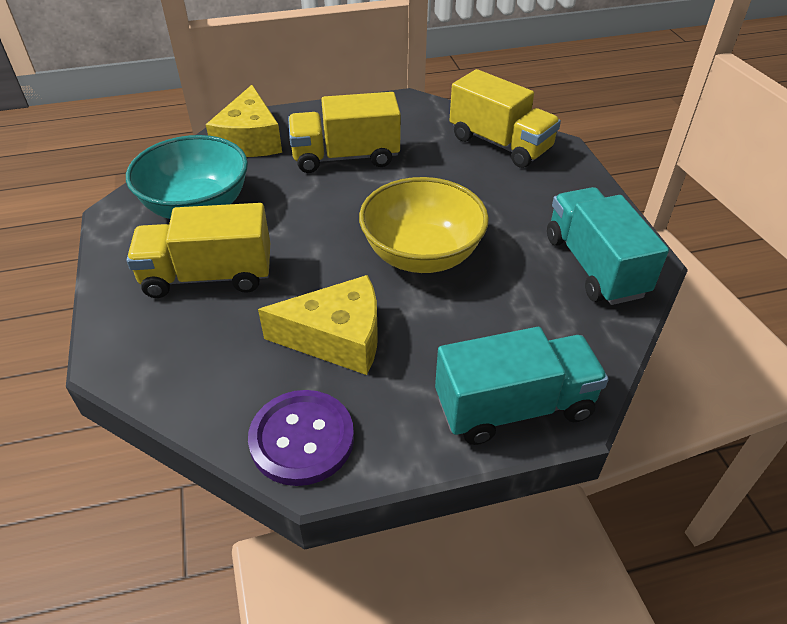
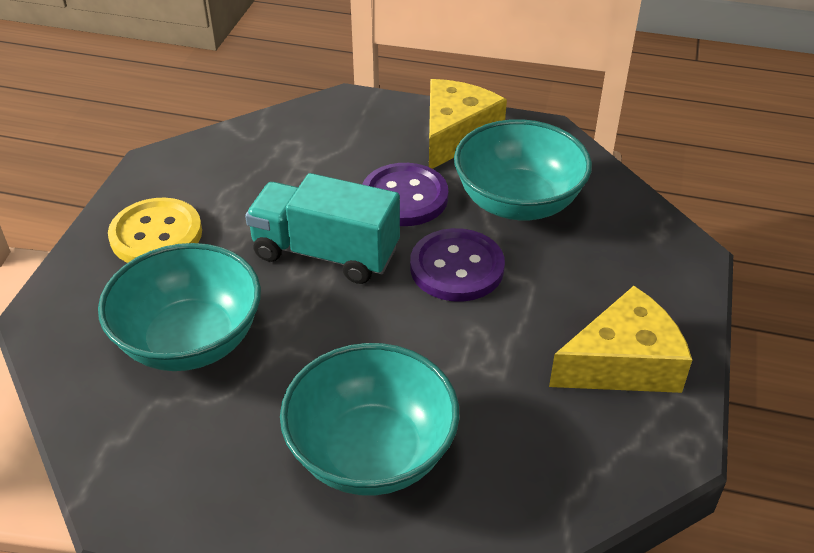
purple button: 1 -> 2
turquoise bowl: 1 -> 3
turquoise truck: 2 -> 1
yellow bowl: 1 -> 0
yellow button: 0 -> 1
yellow truck: 3 -> 0

